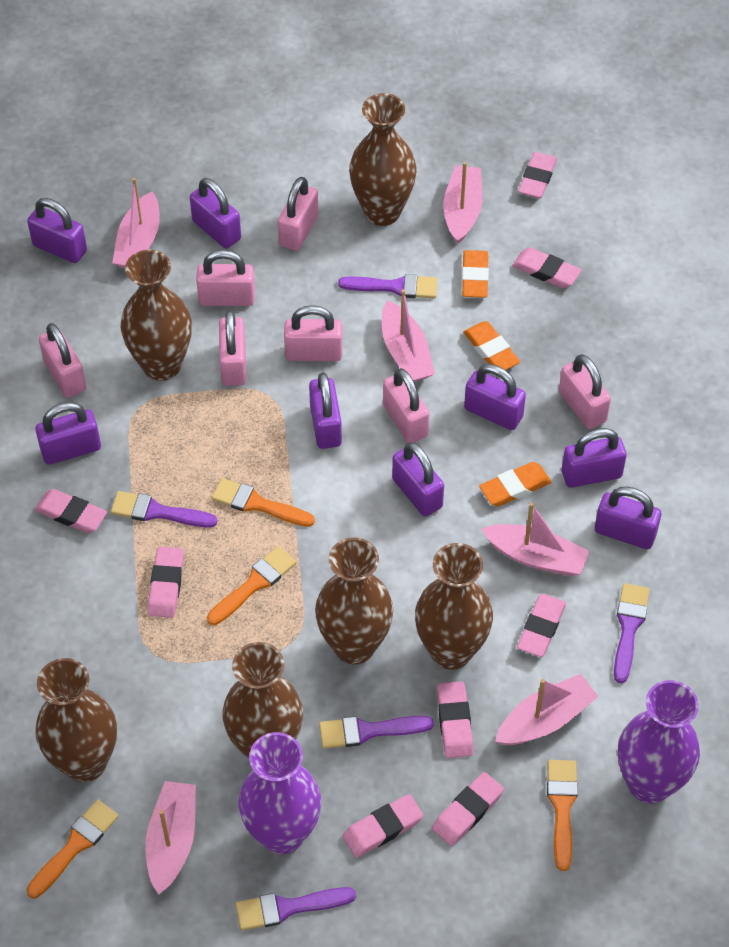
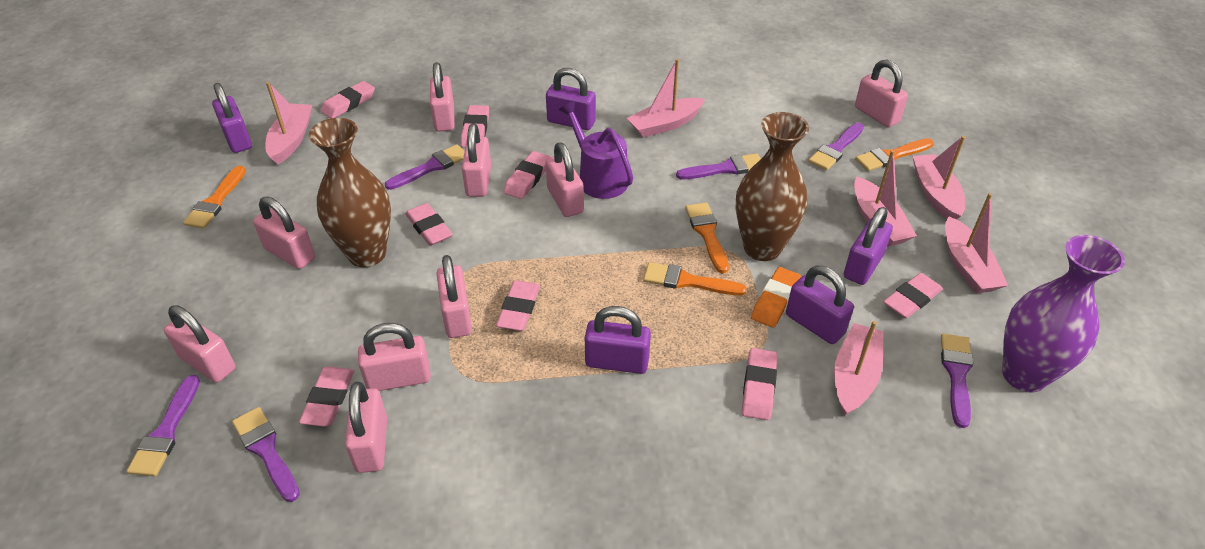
brown vase: 6 -> 2
orange eraser: 3 -> 1
pink padlock: 7 -> 9
purple brush: 5 -> 6
purple padlock: 8 -> 5
purple vase: 2 -> 1
purple watering can: 0 -> 1

